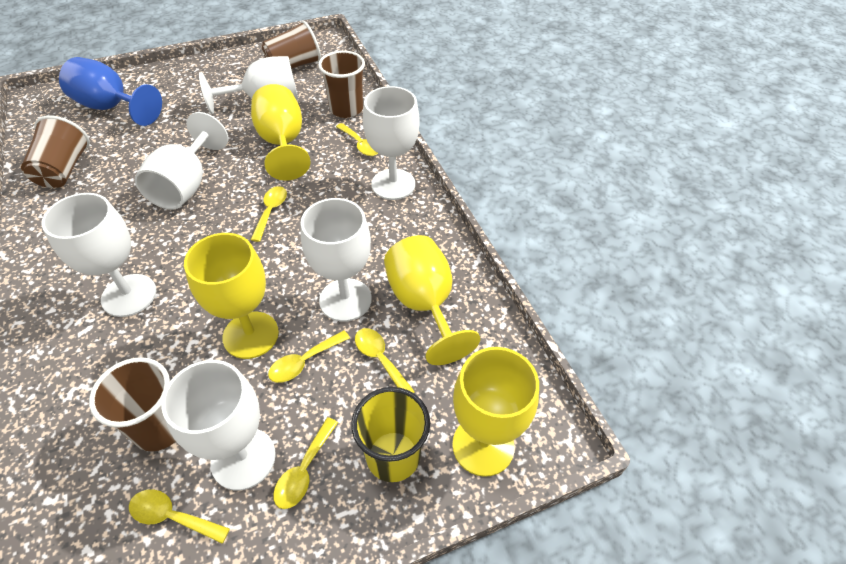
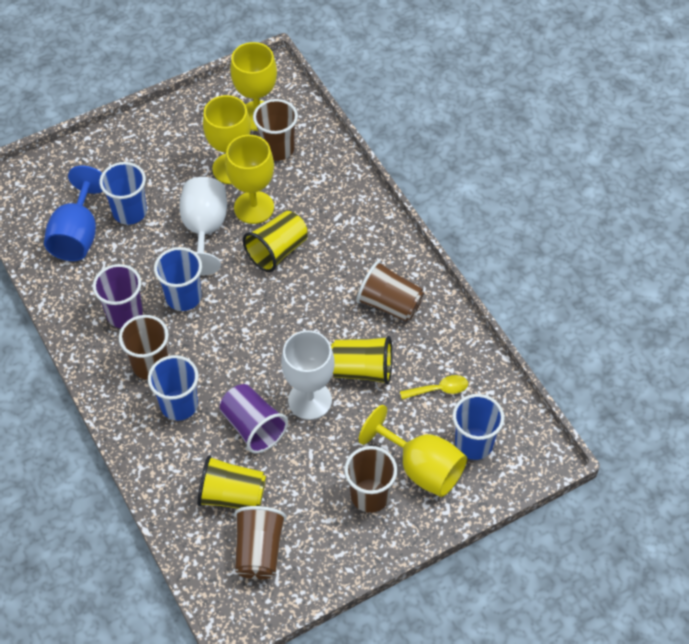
blue cup: 0 -> 4
brown cup: 4 -> 5
purple cup: 0 -> 2
white goblet: 6 -> 2
yellow cup: 1 -> 3
yellow spoon: 6 -> 1

